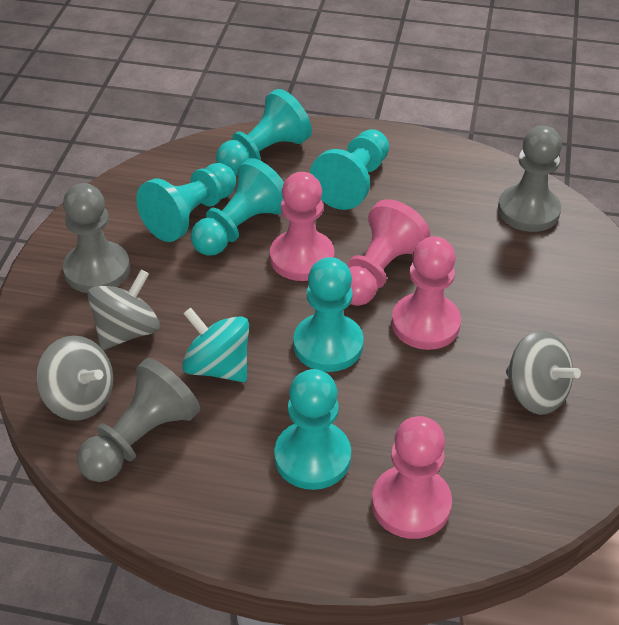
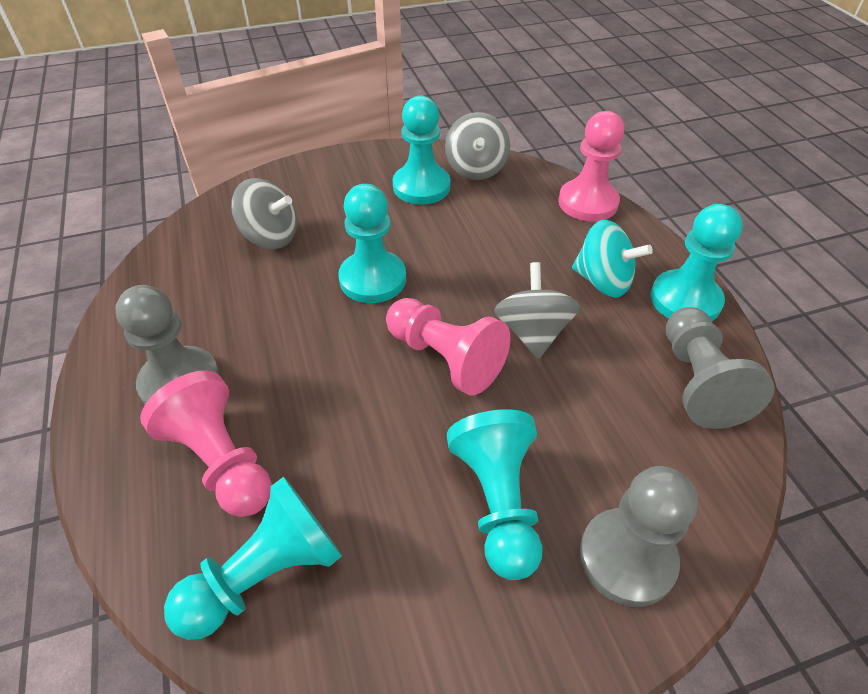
pink pawn: 4 -> 3
turquoise pawn: 6 -> 5

